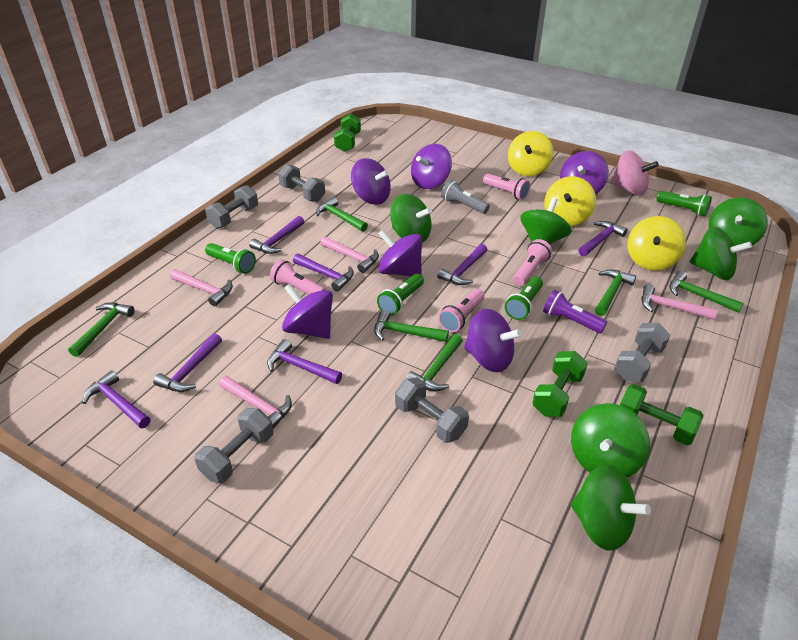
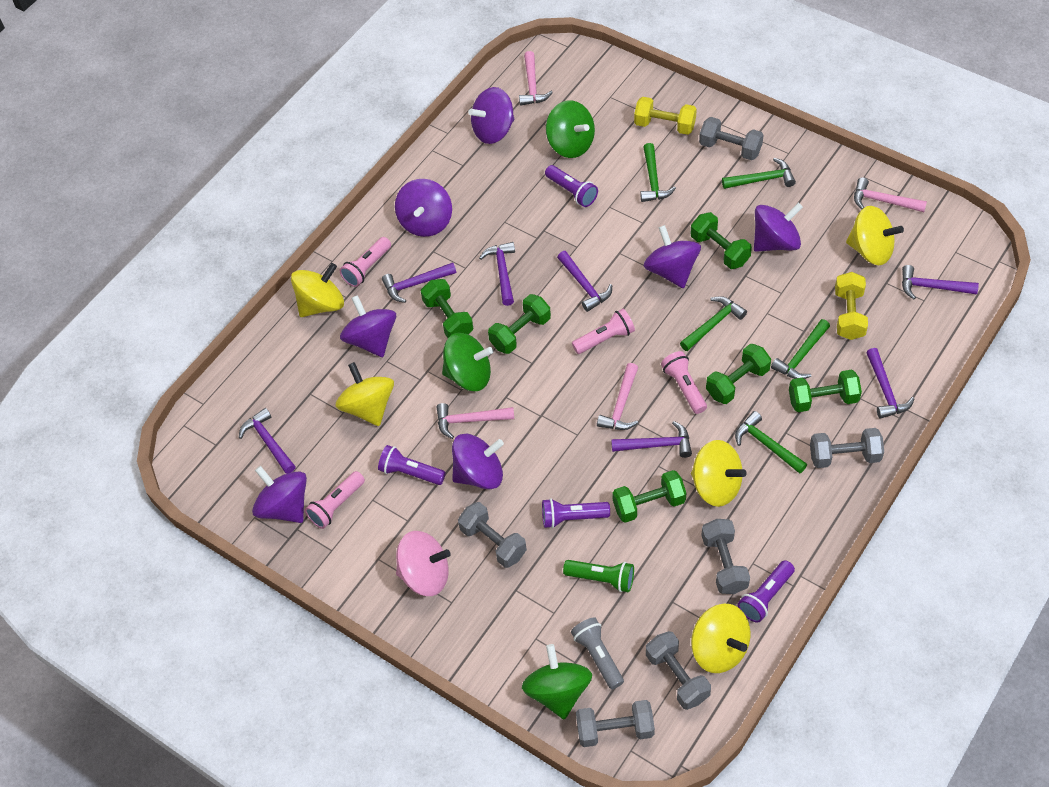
green dumbbell: 3 -> 6
green flashlight: 4 -> 1
green hammer: 6 -> 5
green spinning top: 6 -> 3
grey dumbbell: 5 -> 6
purple flashlight: 1 -> 4
purple spinning top: 6 -> 7
yellow dumbbell: 0 -> 2
yellow spinning top: 3 -> 5

